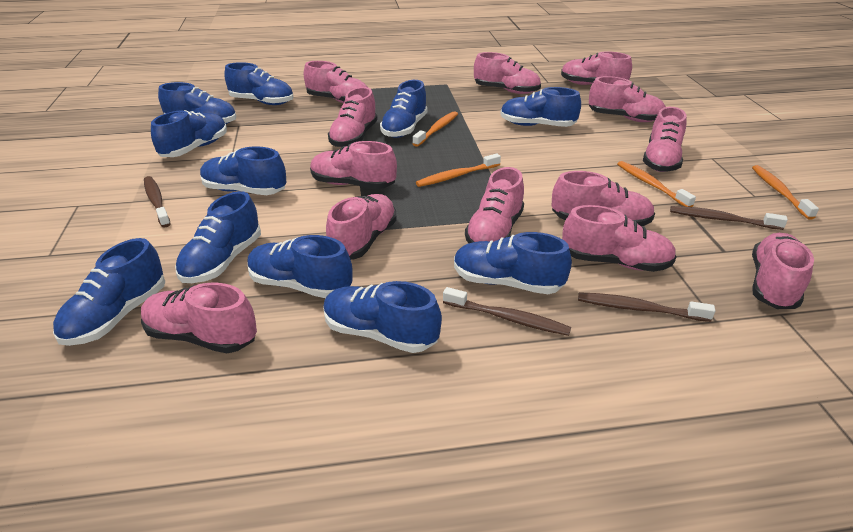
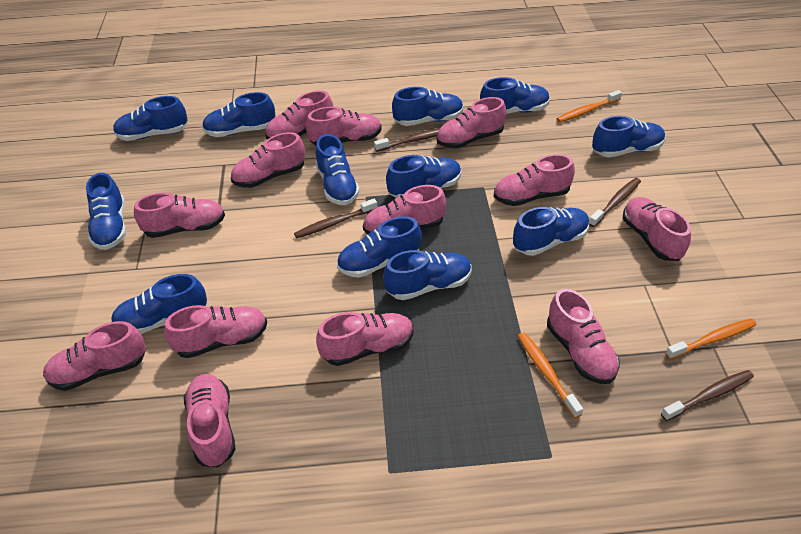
blue shoe: 11 -> 12
orange toothbrush: 4 -> 3

